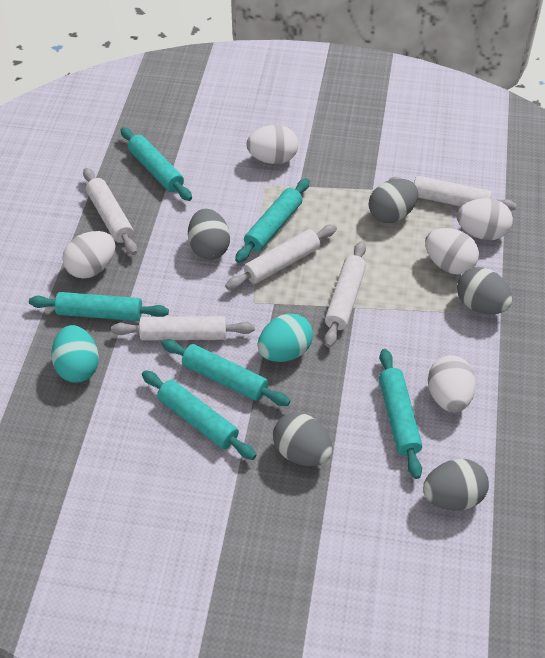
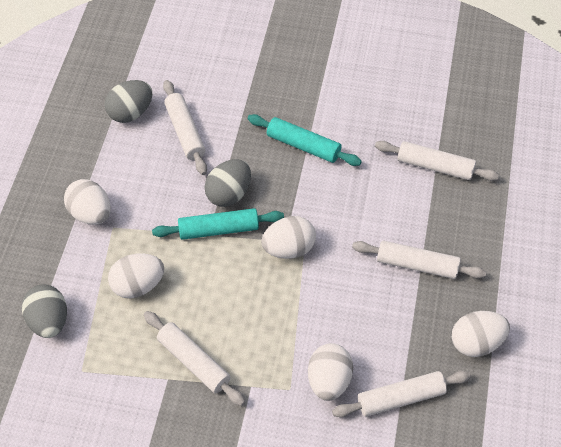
grey egg: 5 -> 3
turquoise egg: 2 -> 0
turquoise rolling pin: 6 -> 2

